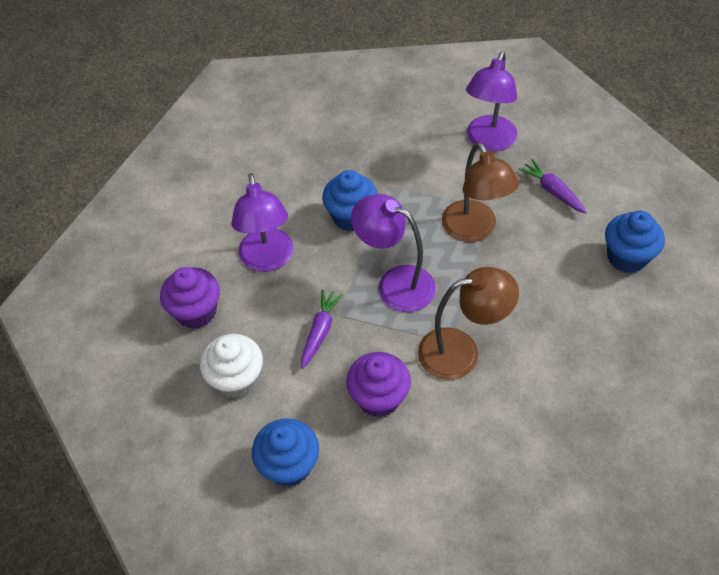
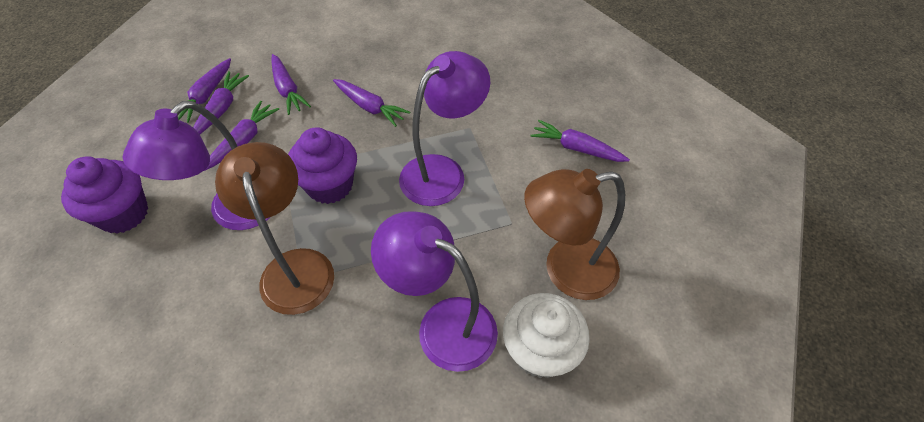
blue cupcake: 3 -> 0
purple carrot: 2 -> 6

